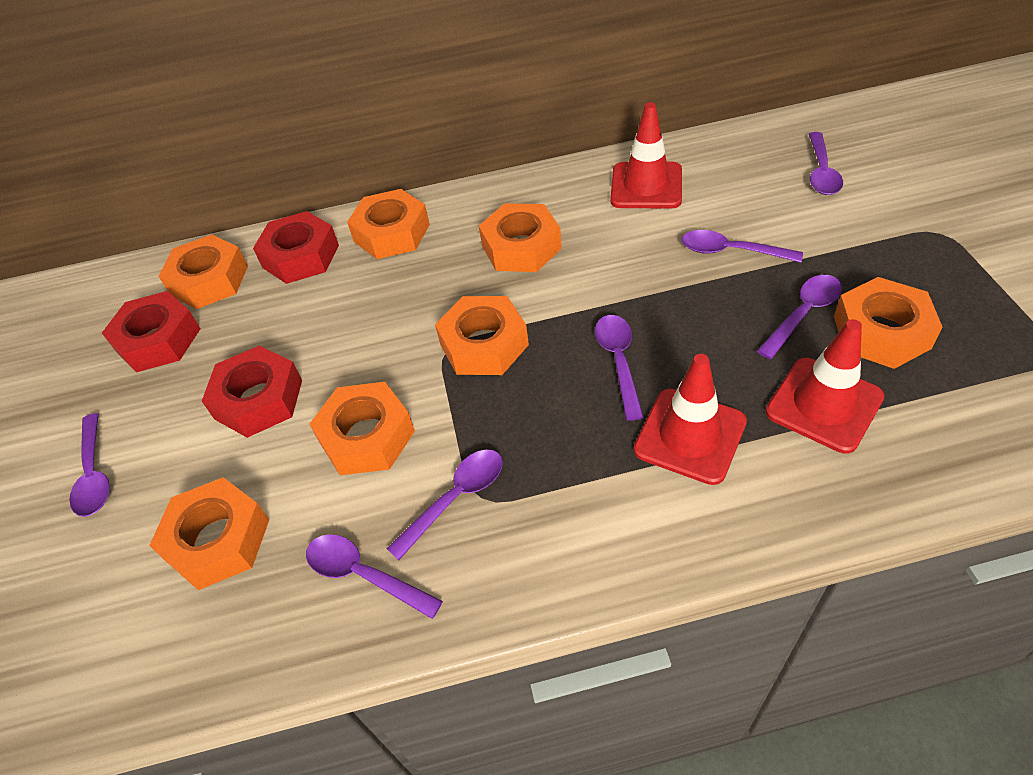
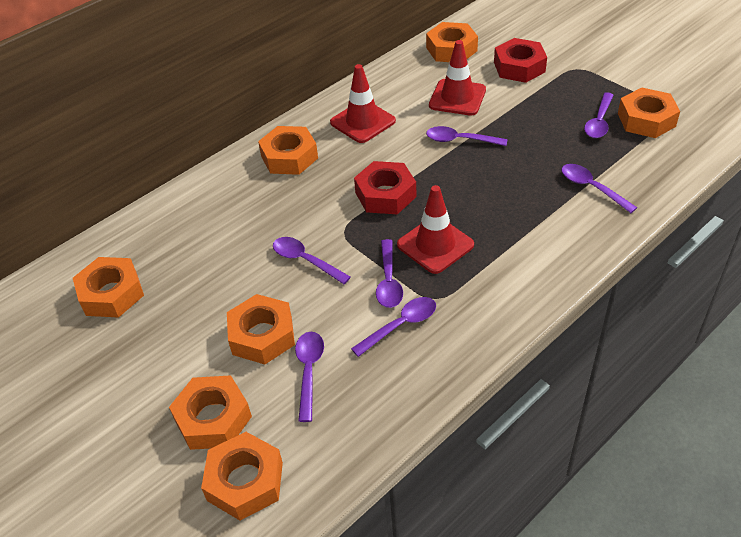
red nut: 3 -> 2

